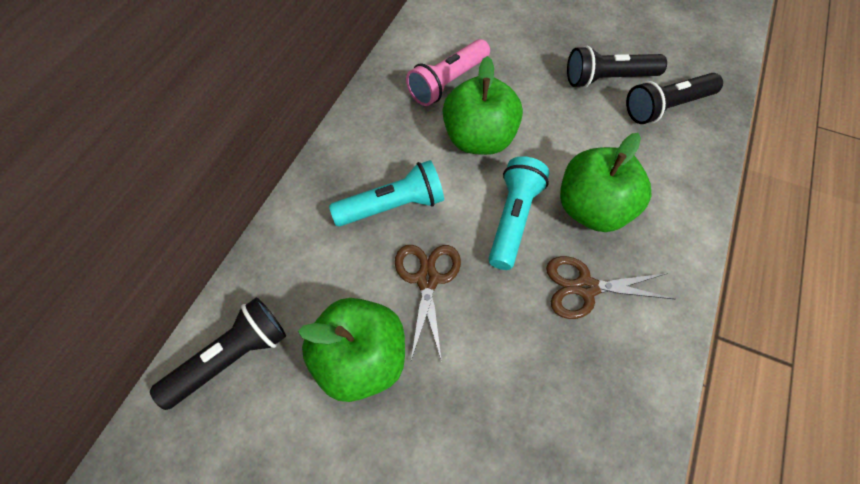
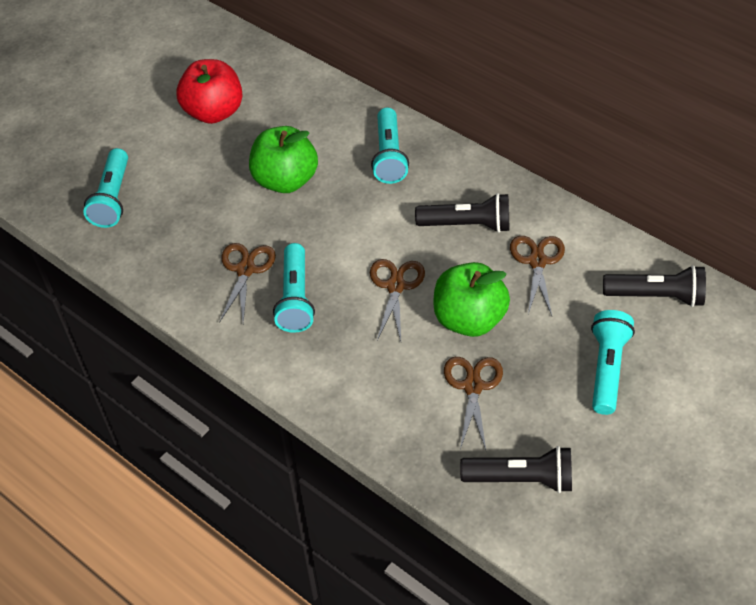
brown scissors: 2 -> 4
green apple: 3 -> 2
pink flashlight: 1 -> 0
red apple: 0 -> 1
turquoise flashlight: 2 -> 4

